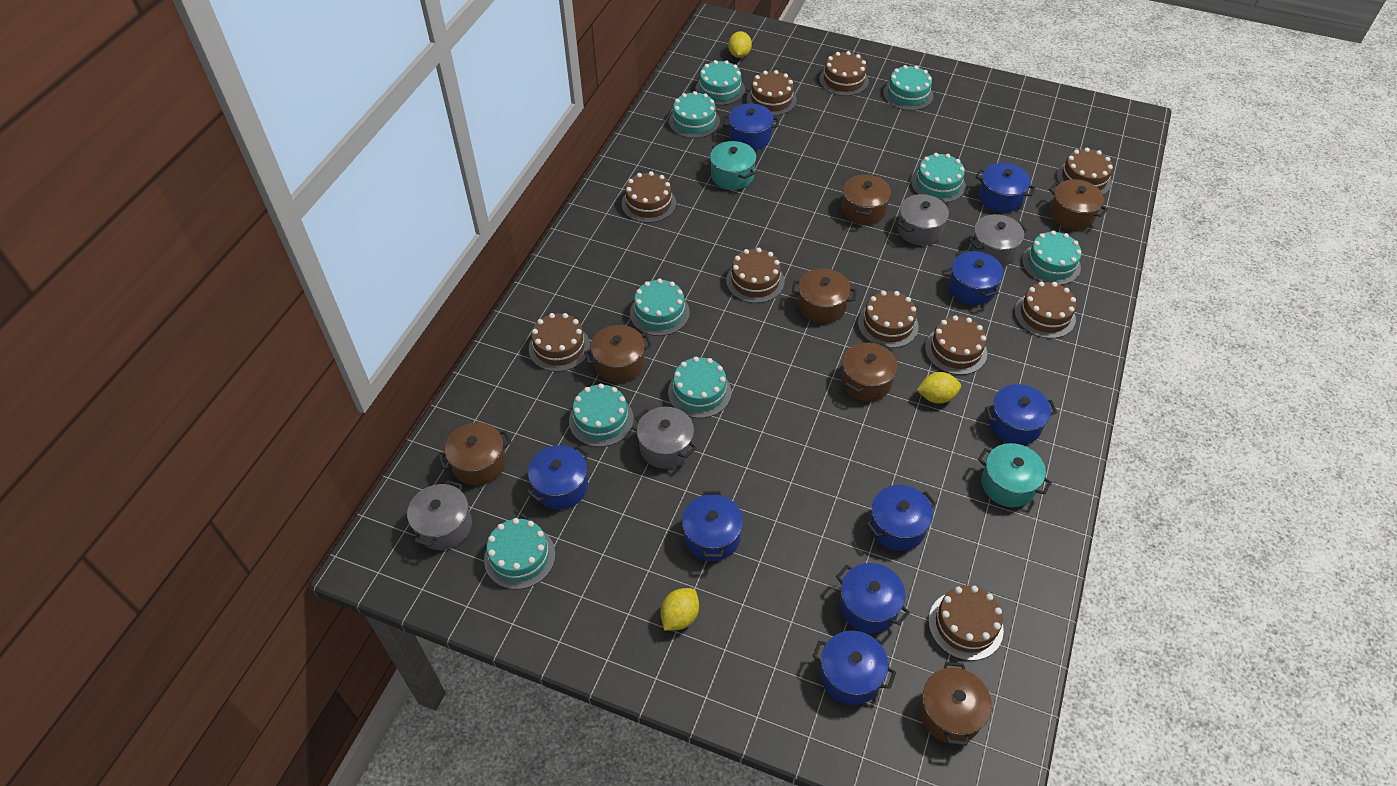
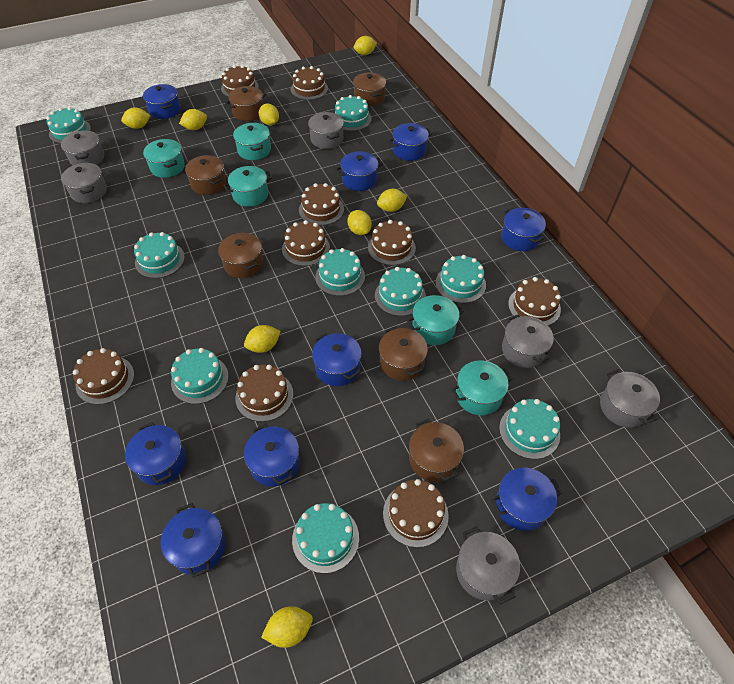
brown cake: 10 -> 9
brown pot: 7 -> 6
grey pot: 4 -> 6
turquoise pot: 2 -> 5
yellow lemon: 3 -> 8

